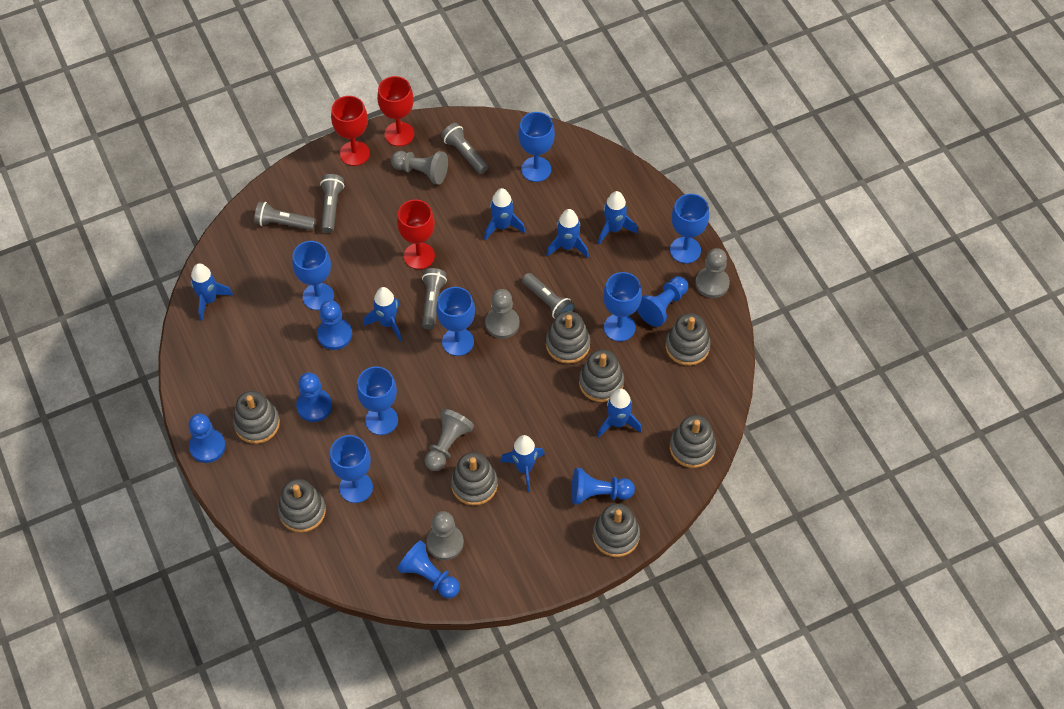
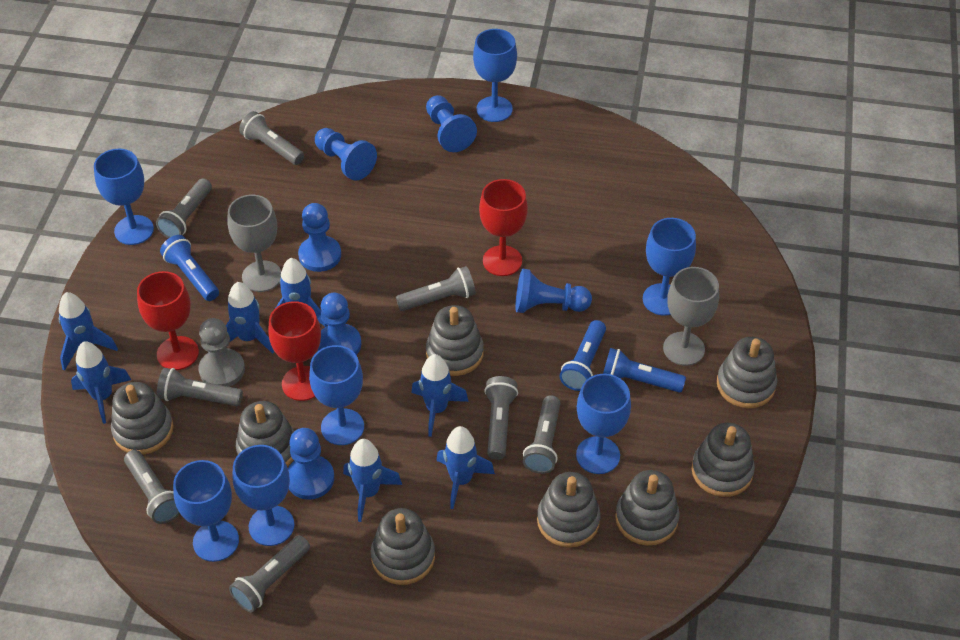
blue flashlight: 0 -> 3
grey flashlight: 5 -> 8
grey goblet: 0 -> 2
grey pawn: 5 -> 1

